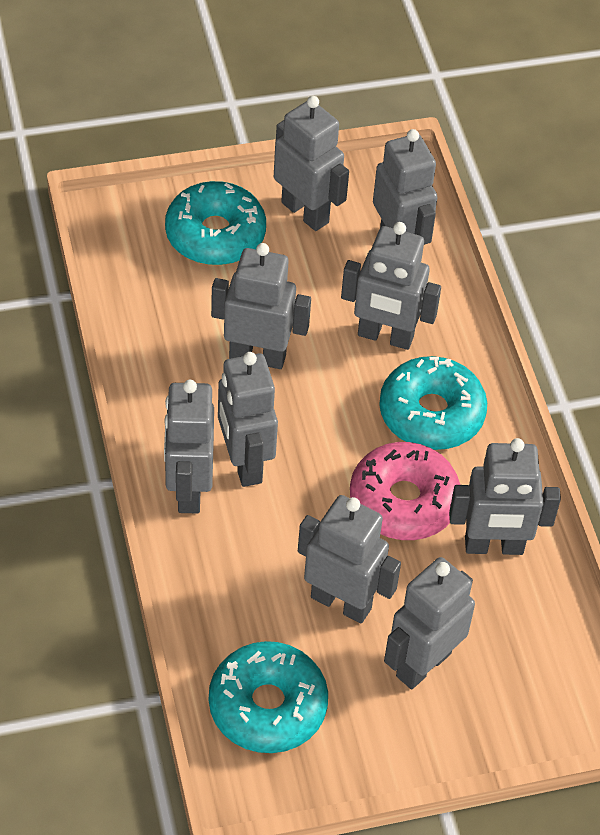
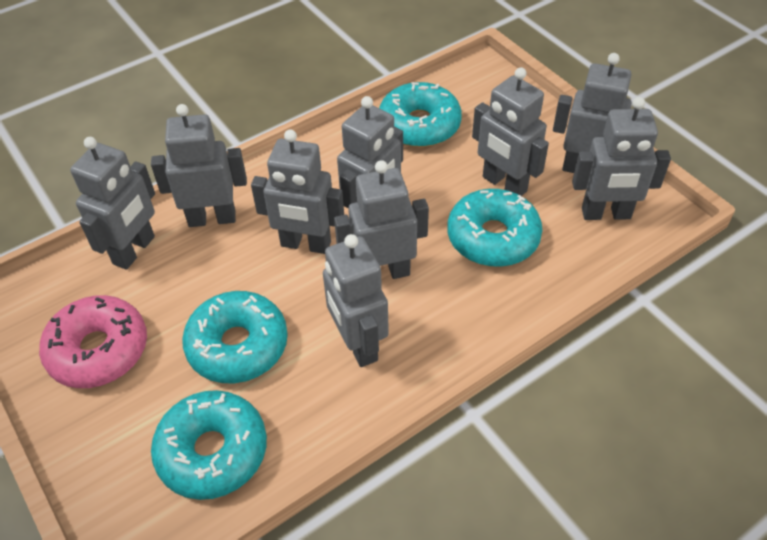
turquoise donut: 3 -> 4

